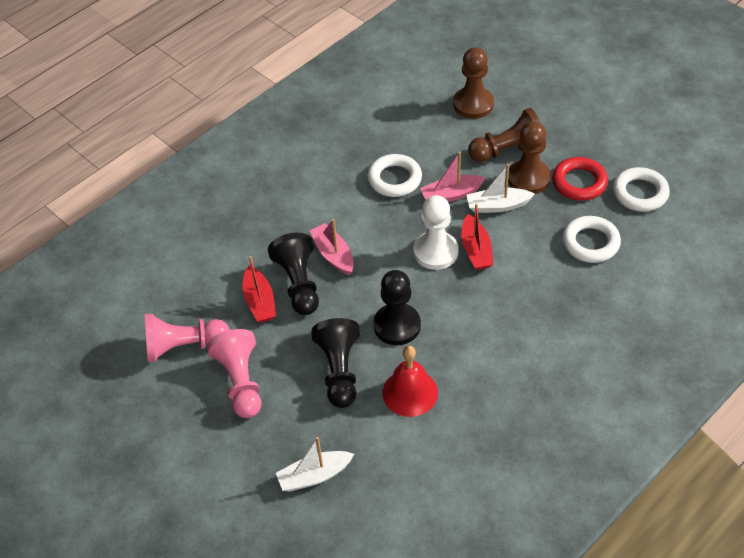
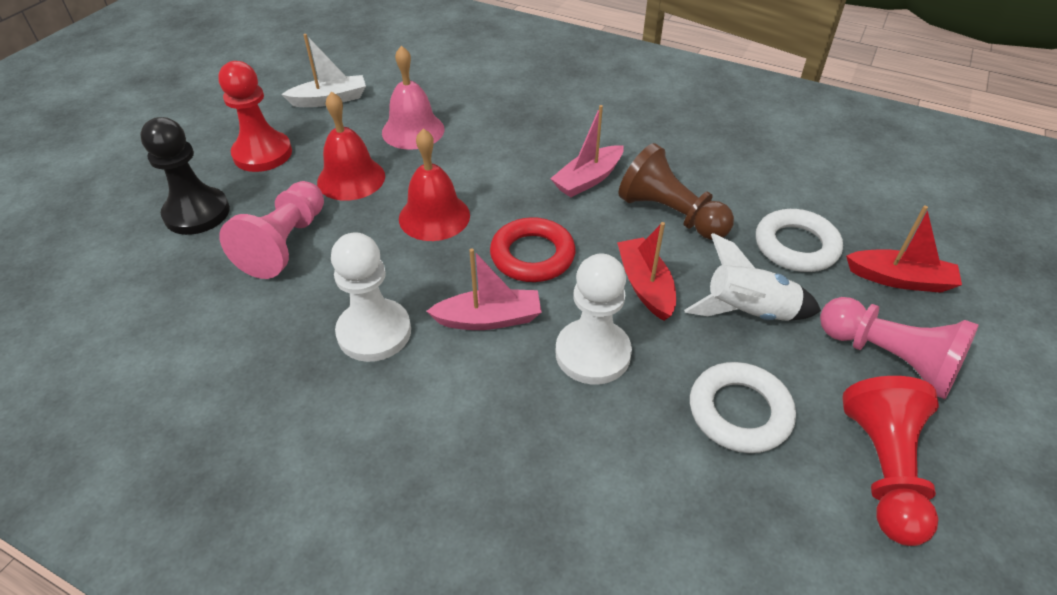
black pawn: 3 -> 1
brown pawn: 3 -> 1
pink bell: 0 -> 1
red bell: 1 -> 2
red pawn: 0 -> 2
white boat: 2 -> 1
white pawn: 1 -> 2
white ring: 3 -> 2
white rocket: 0 -> 1

